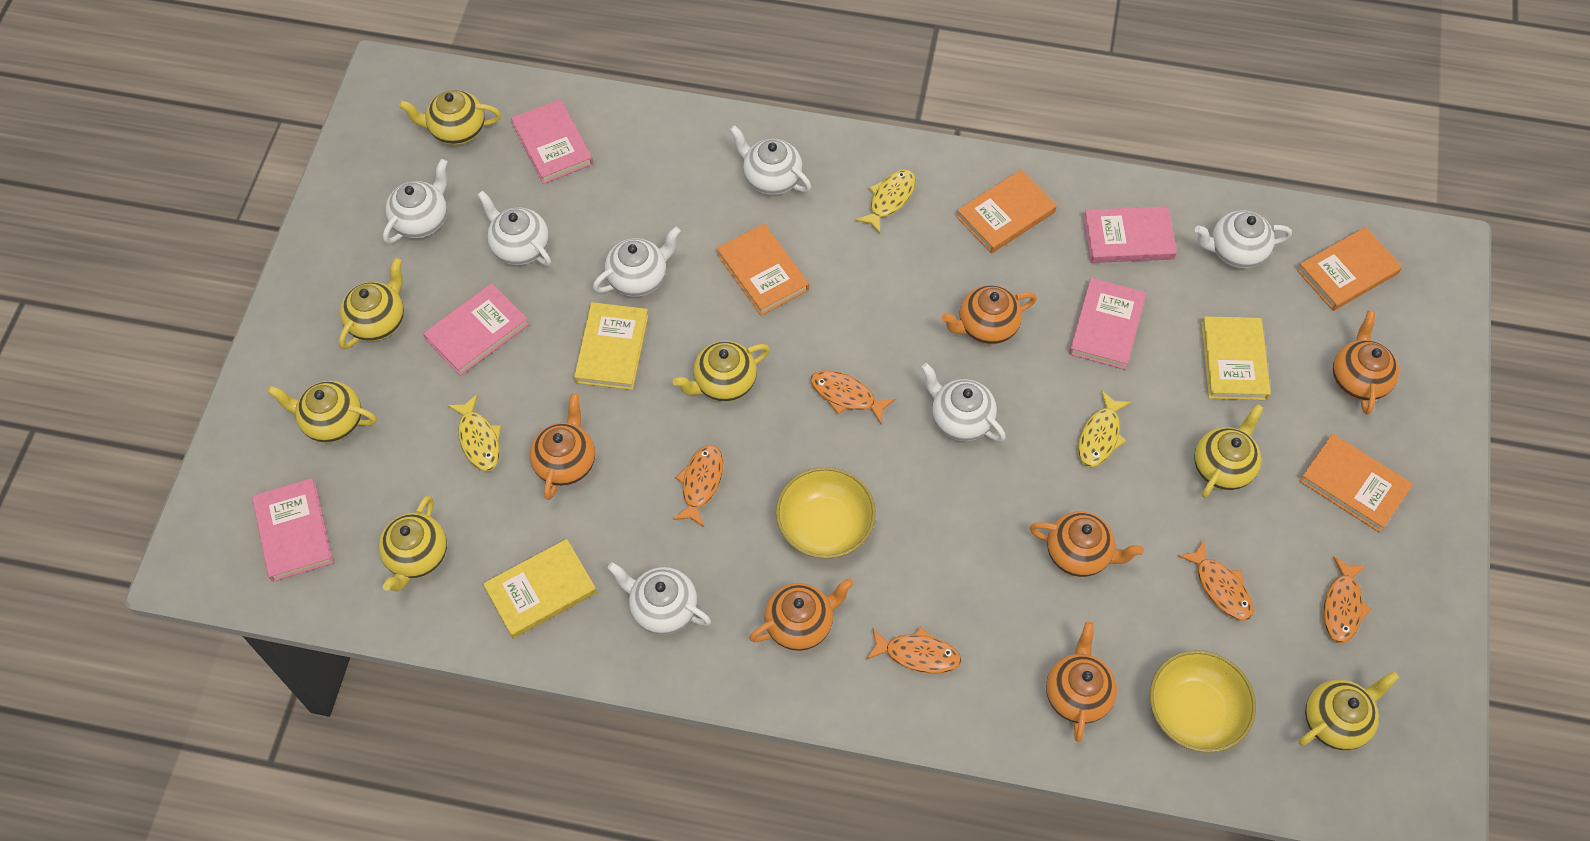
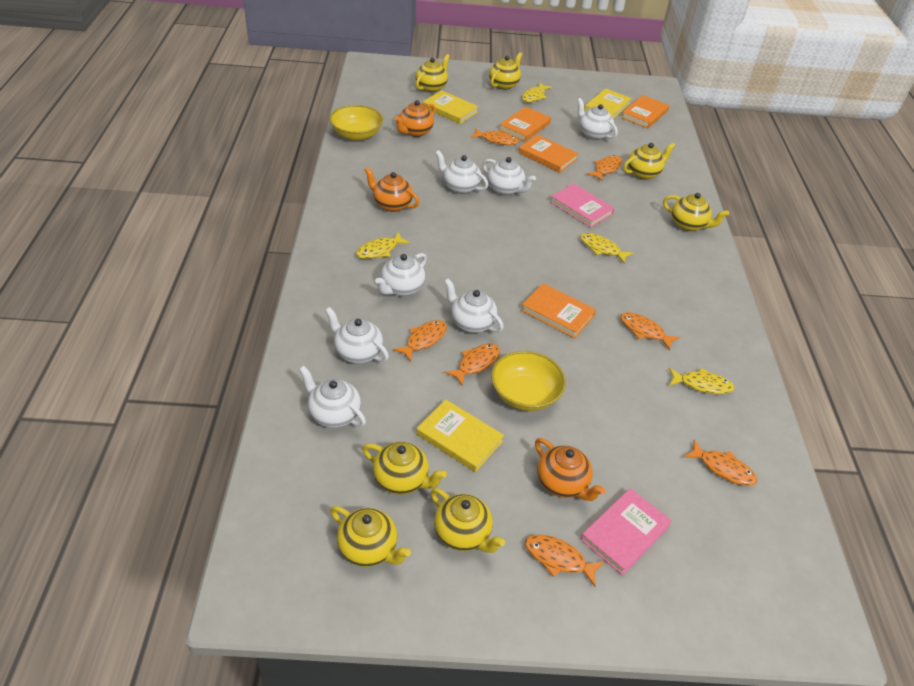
orange fish: 5 -> 7
orange teapot: 6 -> 3
pink book: 5 -> 2
yellow fish: 3 -> 4

